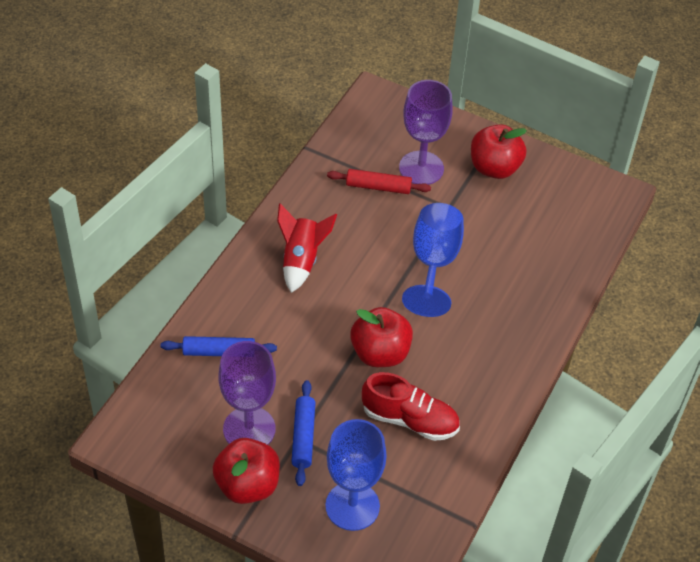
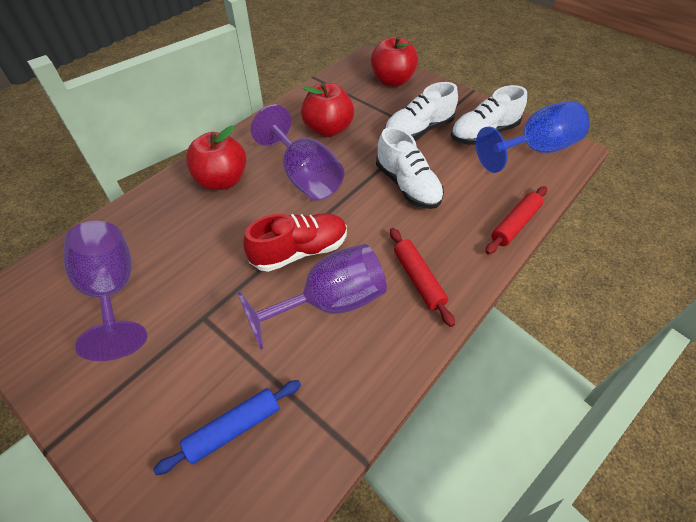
blue goblet: 2 -> 1
blue rolling pin: 2 -> 1
purple goblet: 2 -> 3
red rocket: 1 -> 0
red rolling pin: 1 -> 2
white shoe: 0 -> 3

